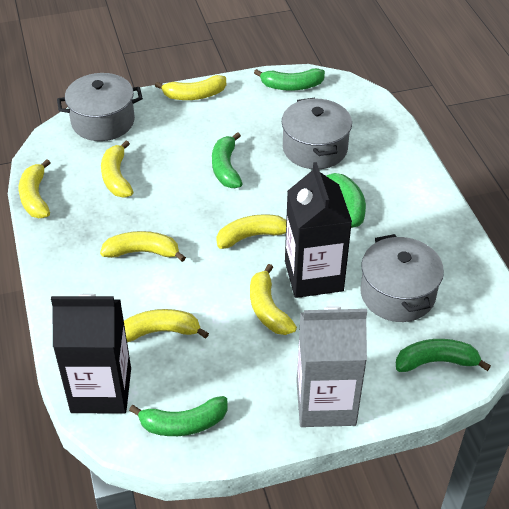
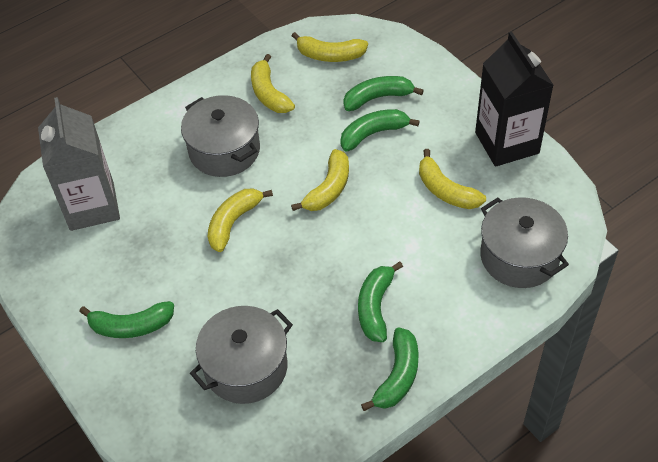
black carton: 2 -> 1
yellow banana: 7 -> 5

